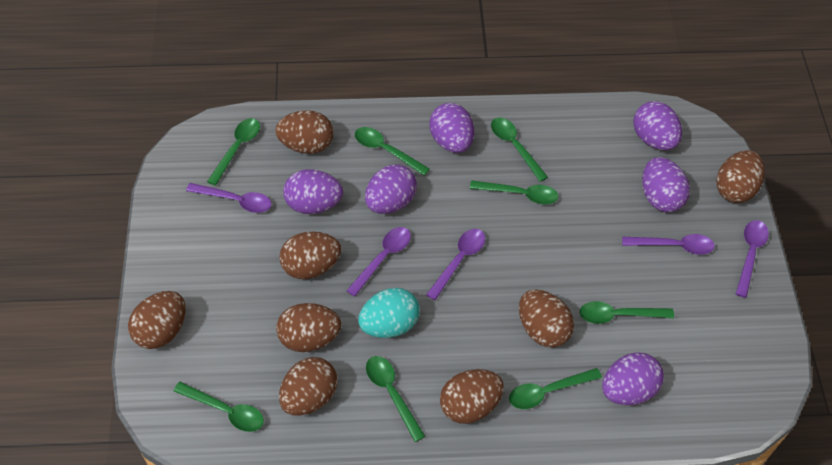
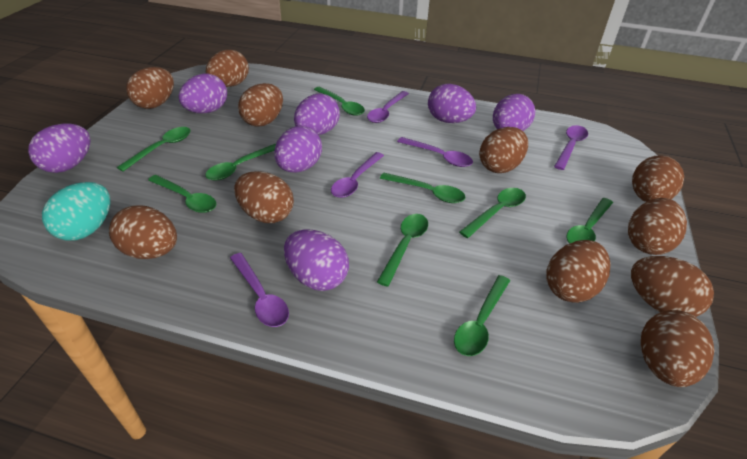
brown egg: 8 -> 11
green spoon: 8 -> 9
purple egg: 6 -> 7

